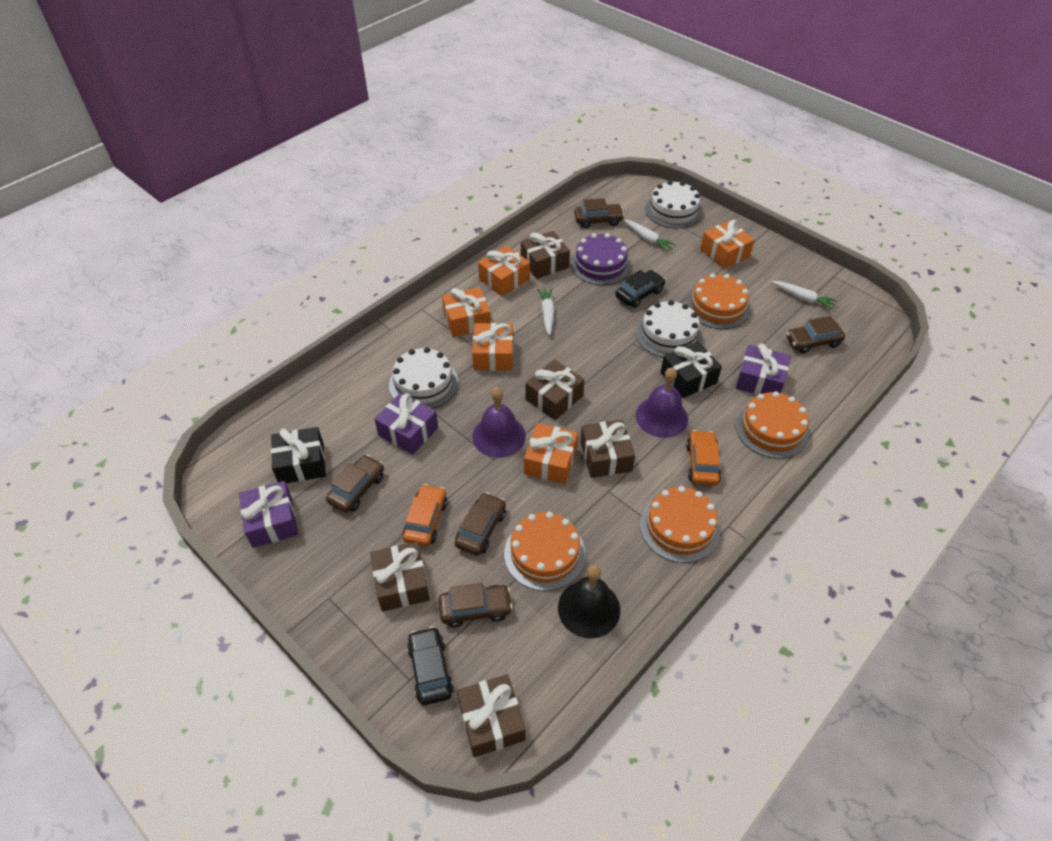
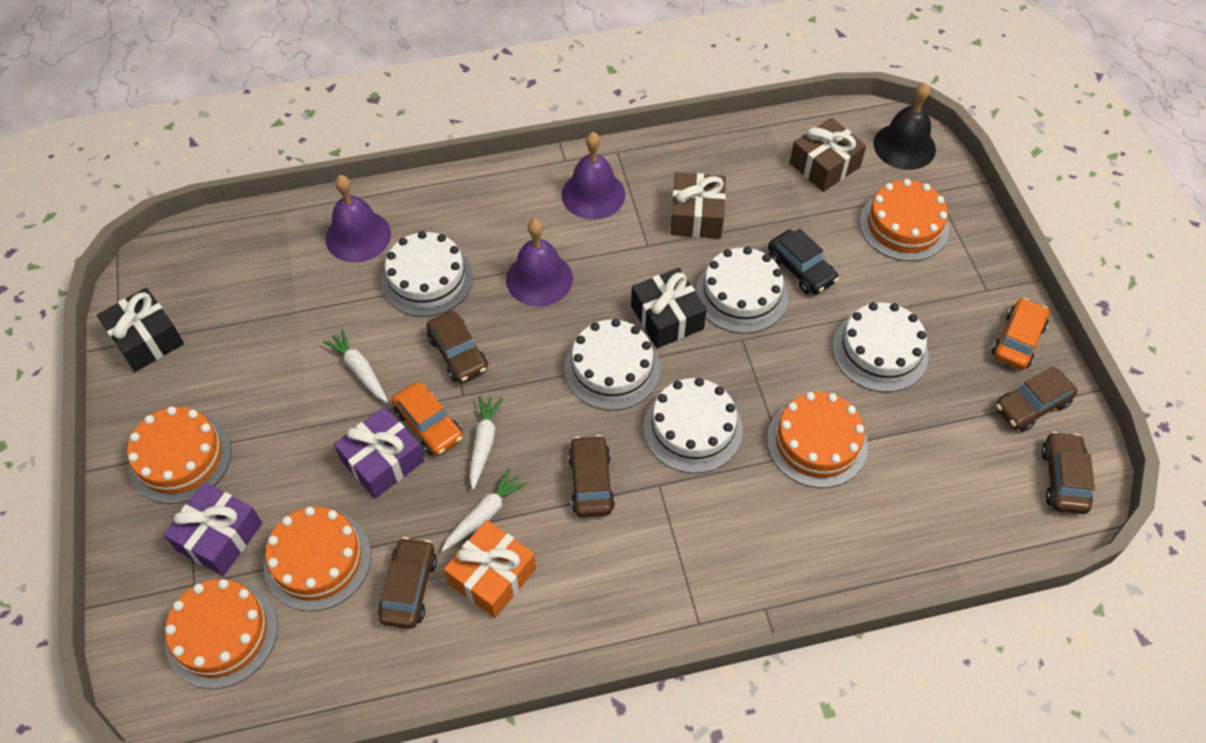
black car: 2 -> 1
brown gift: 5 -> 2
orange cake: 4 -> 5
orange gift: 5 -> 1
purple bell: 2 -> 3
purple cake: 1 -> 0
purple gift: 3 -> 2
white cake: 3 -> 5

